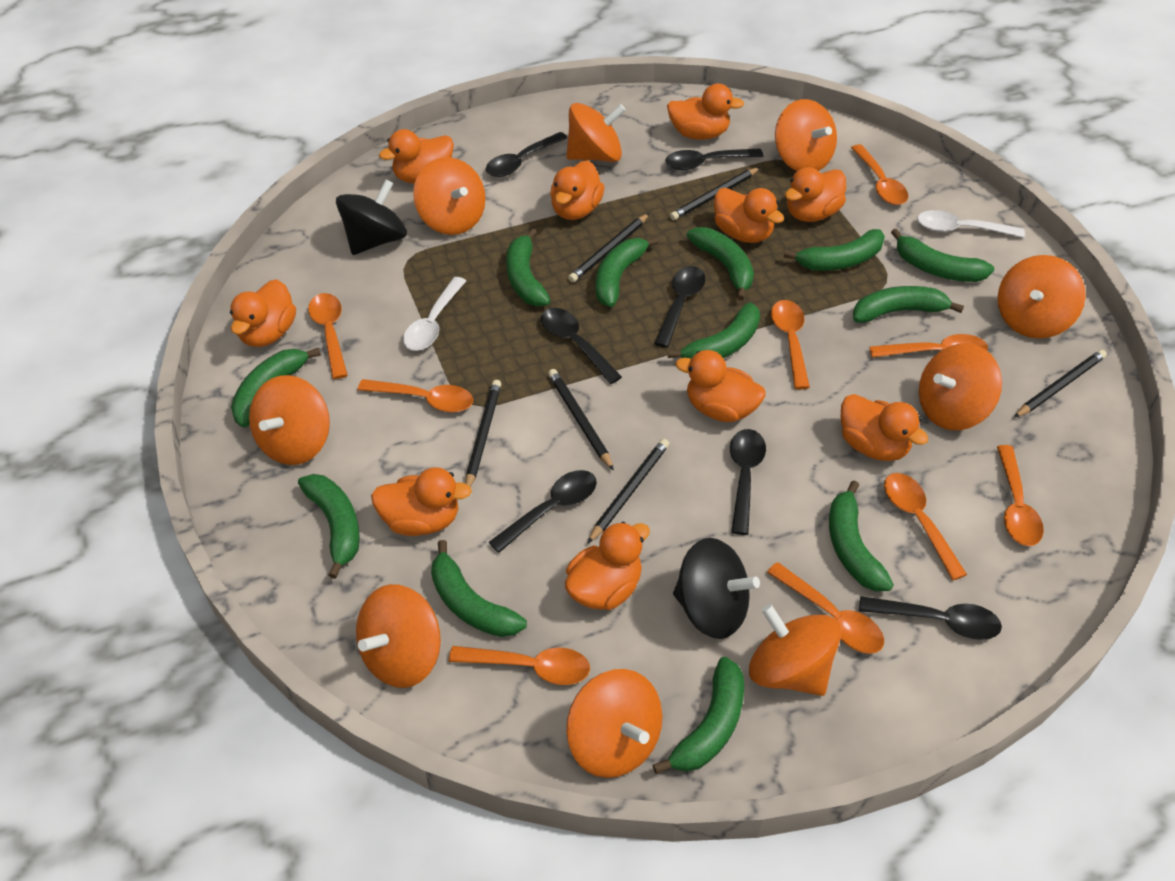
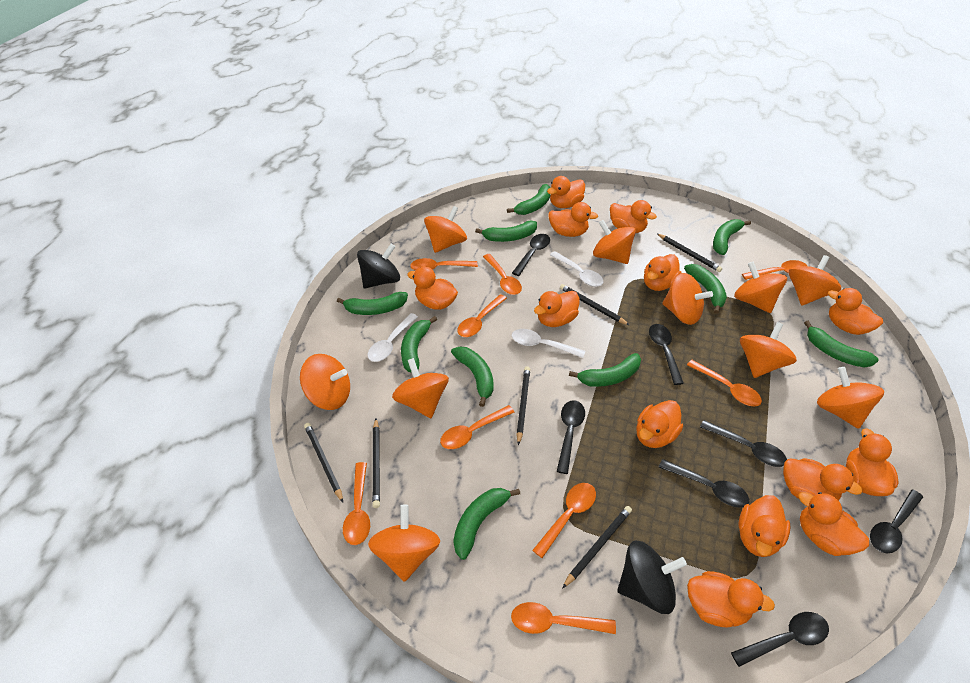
green banana: 12 -> 10
orange duck: 10 -> 13
orange spinning top: 9 -> 10
white spoon: 2 -> 3

